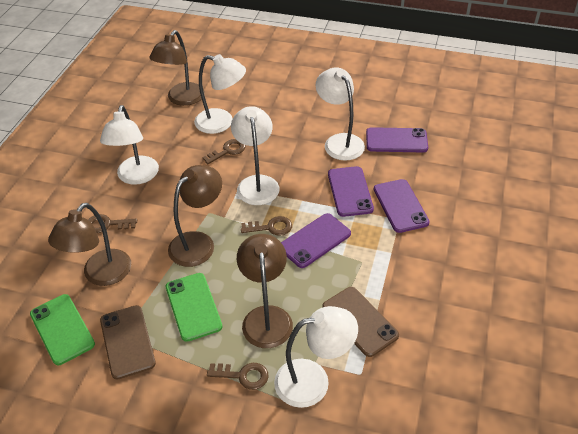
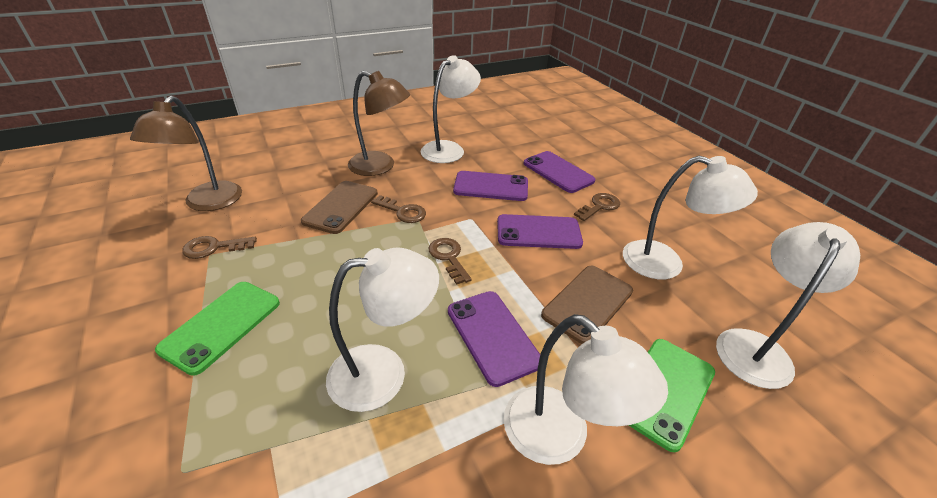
brown lamp: 4 -> 2

